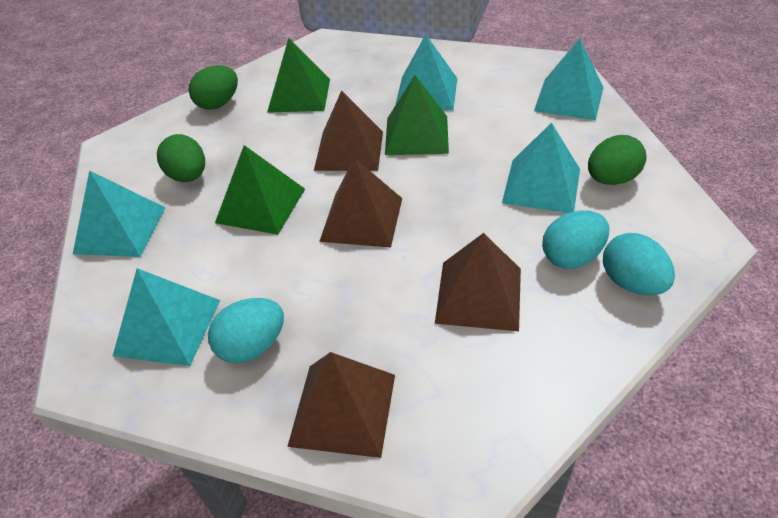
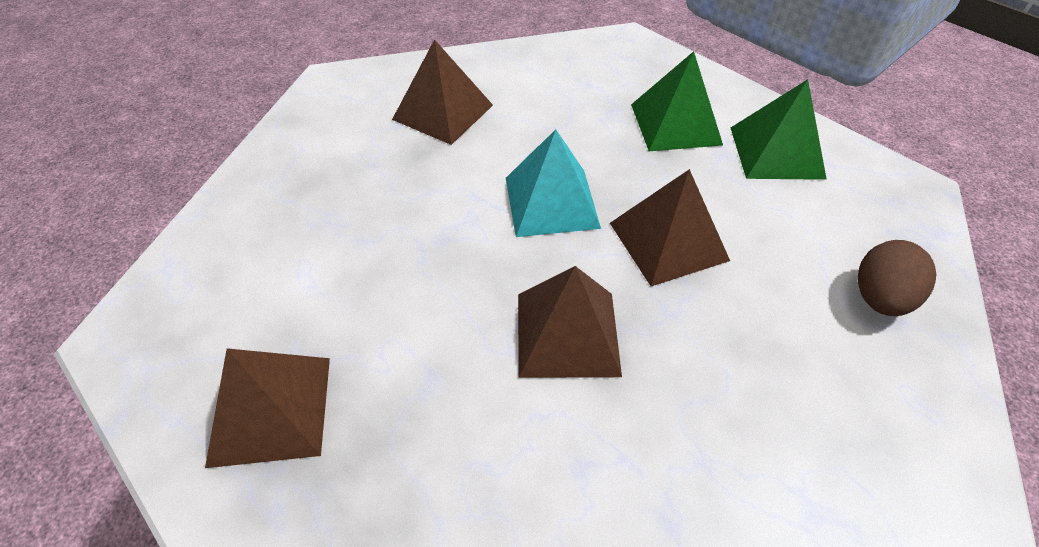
brown egg: 0 -> 1
green egg: 3 -> 0
green pyramid: 3 -> 2
turquoise egg: 3 -> 0
turquoise pyramid: 5 -> 1

